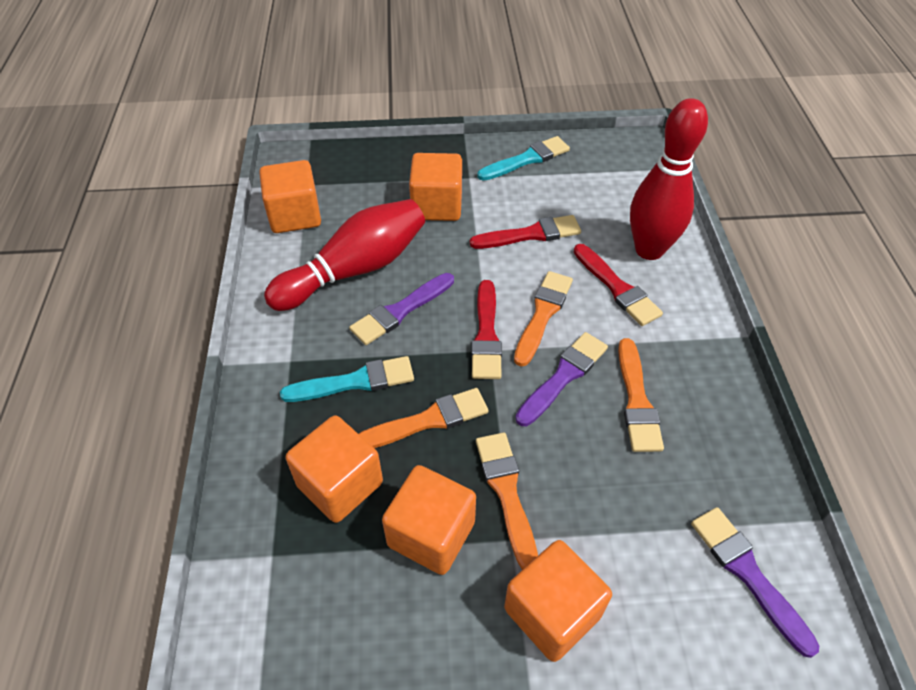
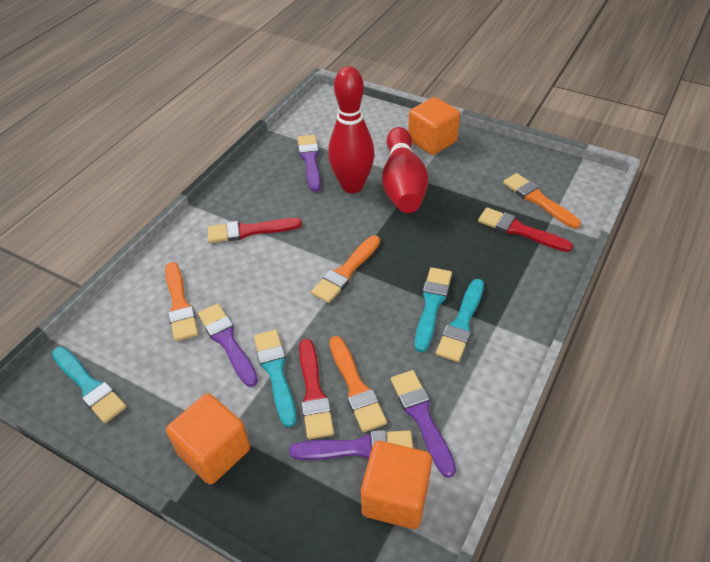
orange cube: 5 -> 3
purple brush: 3 -> 4
turquoise brush: 2 -> 4

